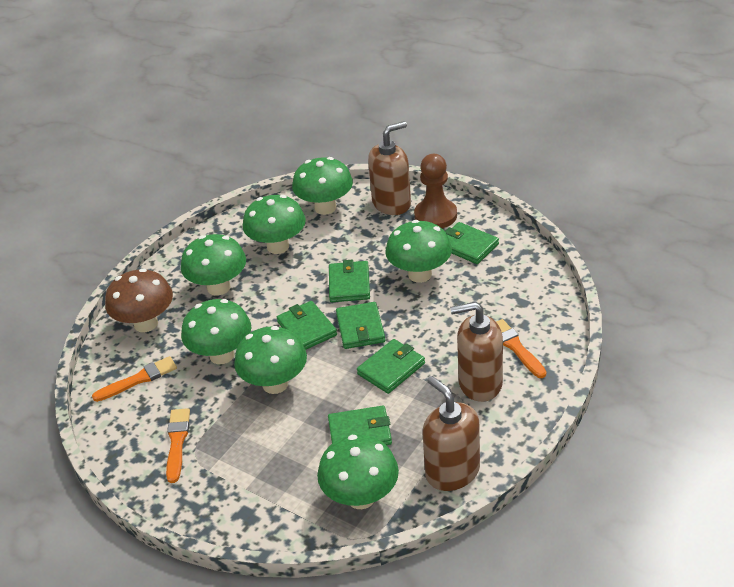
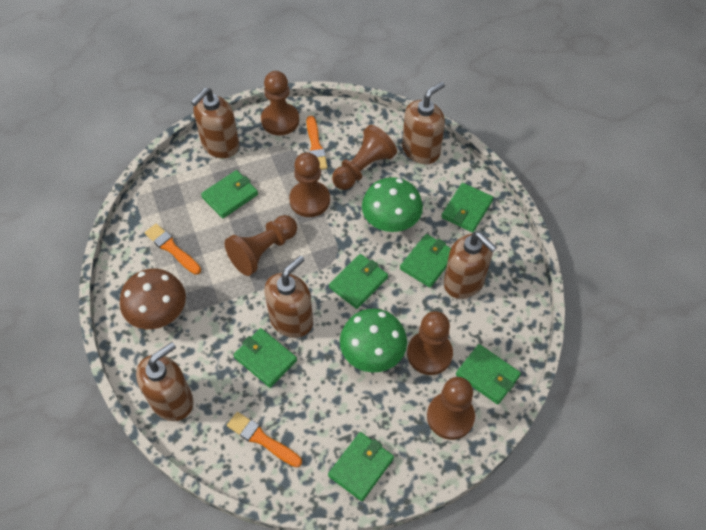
brown pawn: 1 -> 6
brown soap dispenser: 3 -> 5
green mushroom: 7 -> 2
green wallet: 6 -> 7

